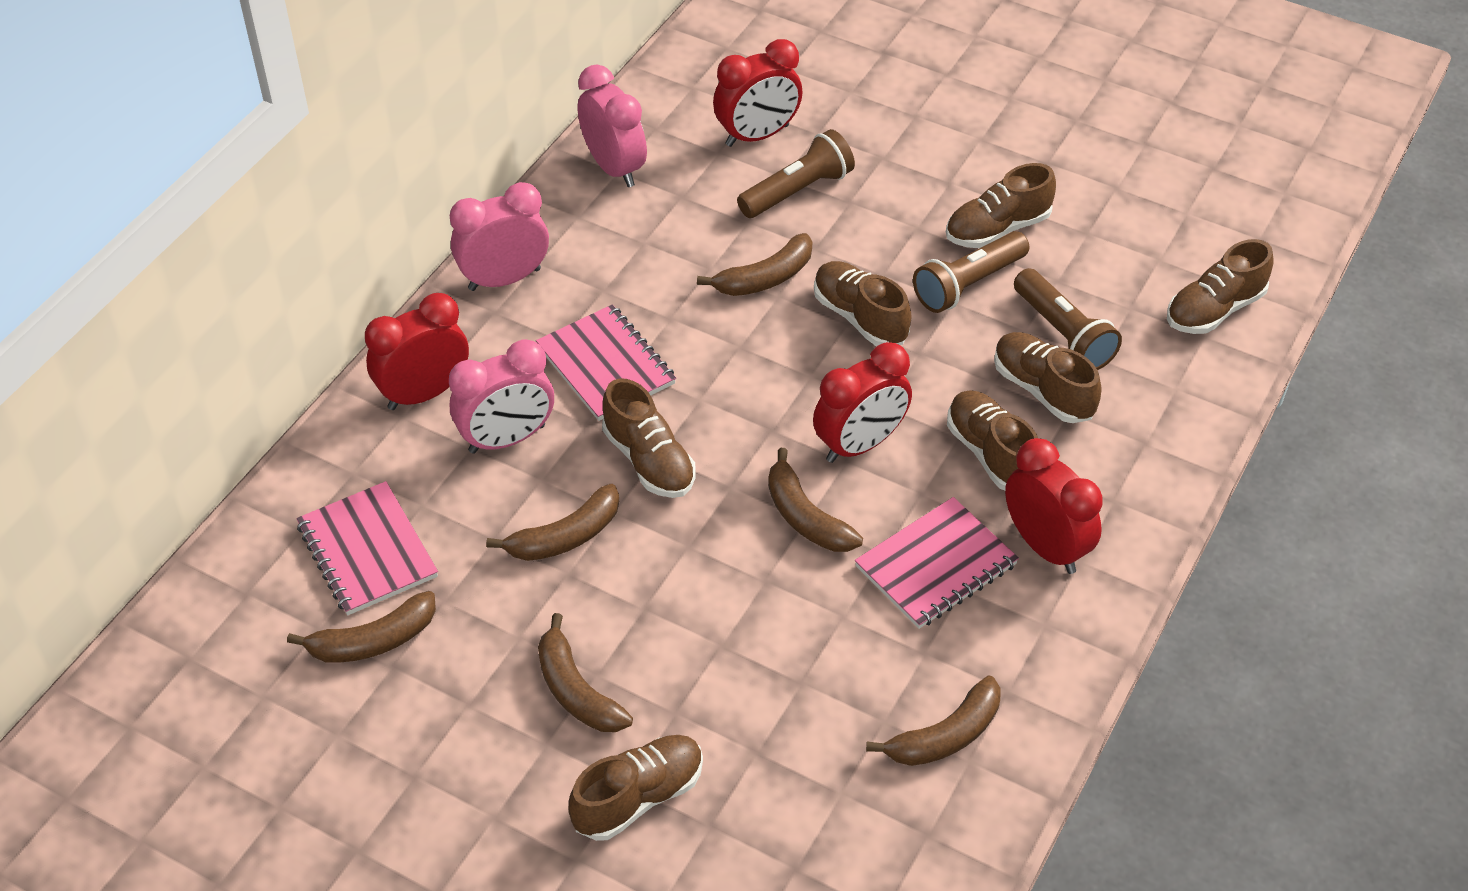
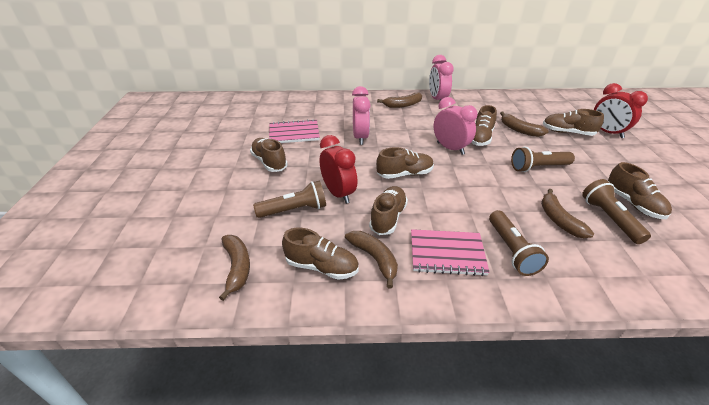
brown banana: 6 -> 5
brown flashlight: 3 -> 4
pink notebook: 3 -> 2
red clock: 4 -> 2

